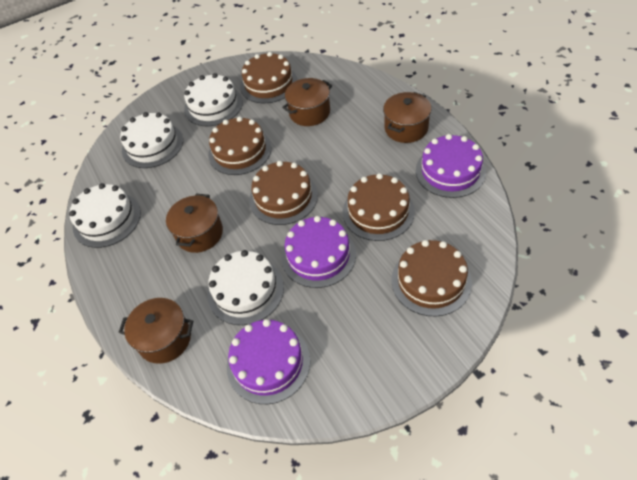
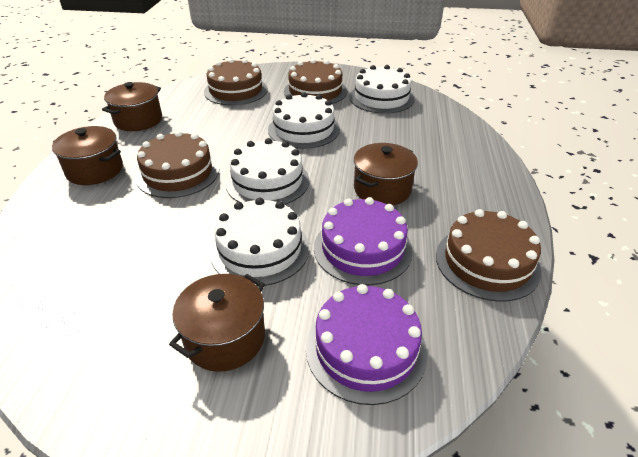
brown cake: 5 -> 4
purple cake: 3 -> 2

